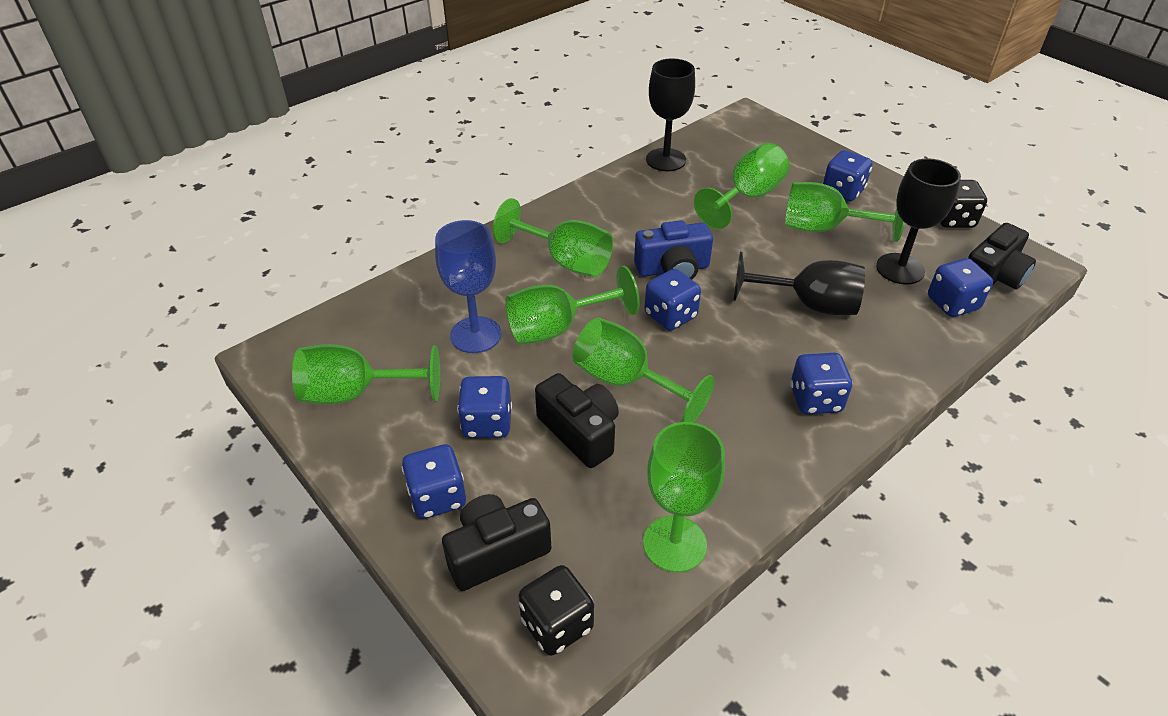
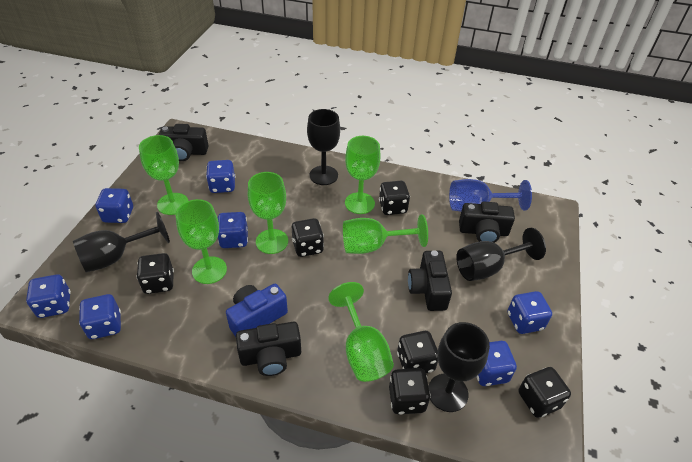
black camera: 3 -> 4
black dice: 2 -> 6
black goblet: 3 -> 4
blue dice: 6 -> 7
green goblet: 7 -> 6

